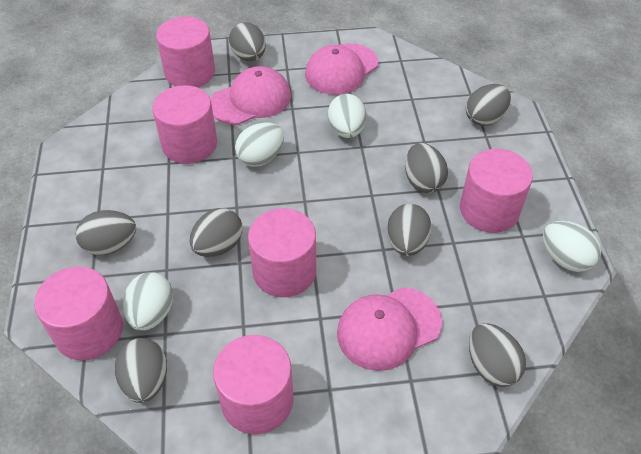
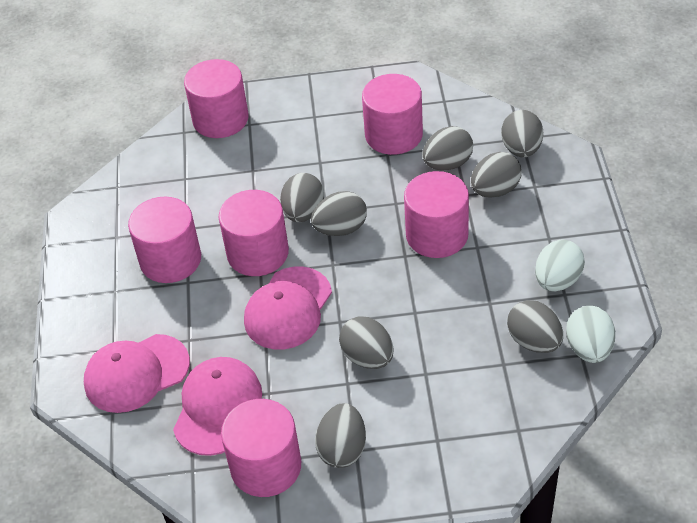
white egg: 4 -> 2

